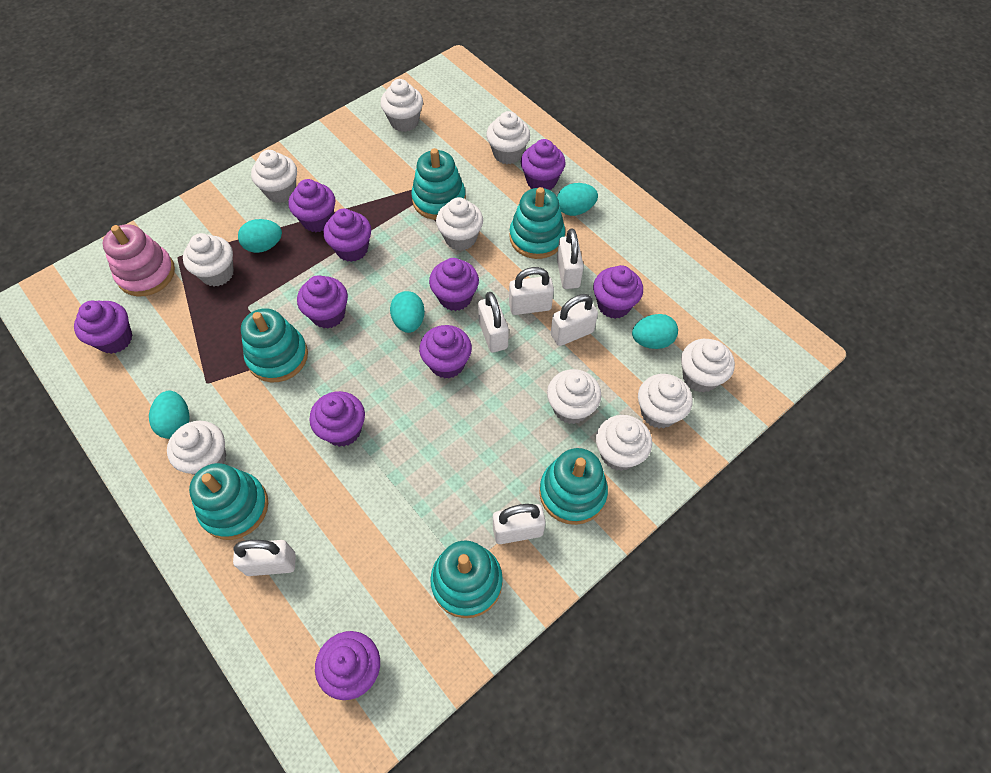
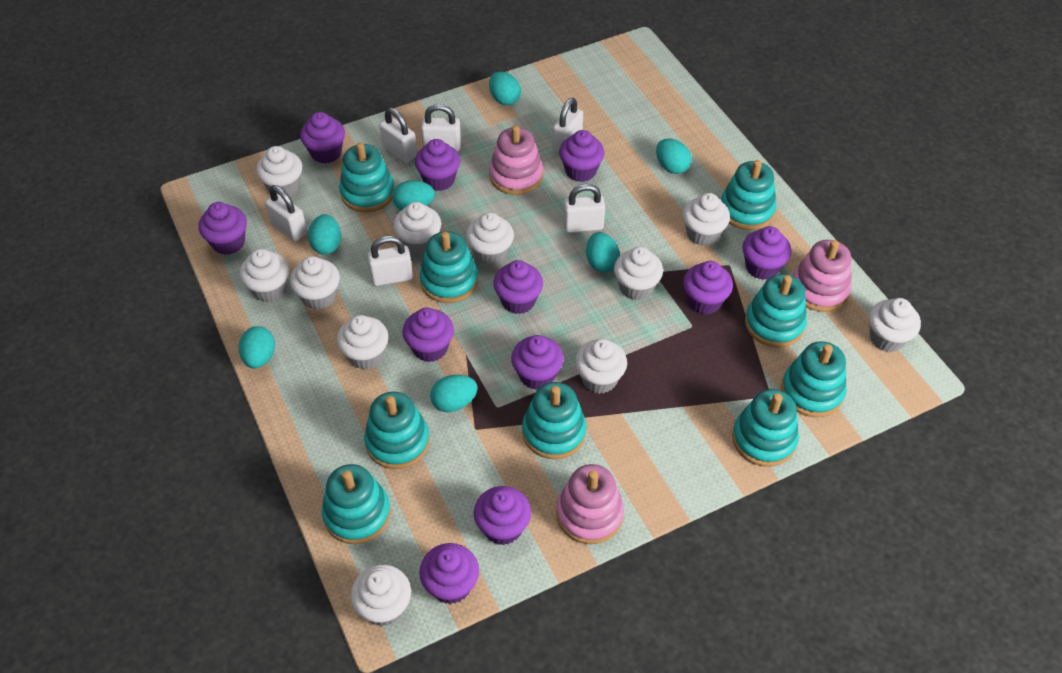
pink stacking toy: 1 -> 3
purple cupcake: 10 -> 11
turquoise egg: 5 -> 7
turquoise stacking toy: 6 -> 9
white cupcake: 10 -> 11

